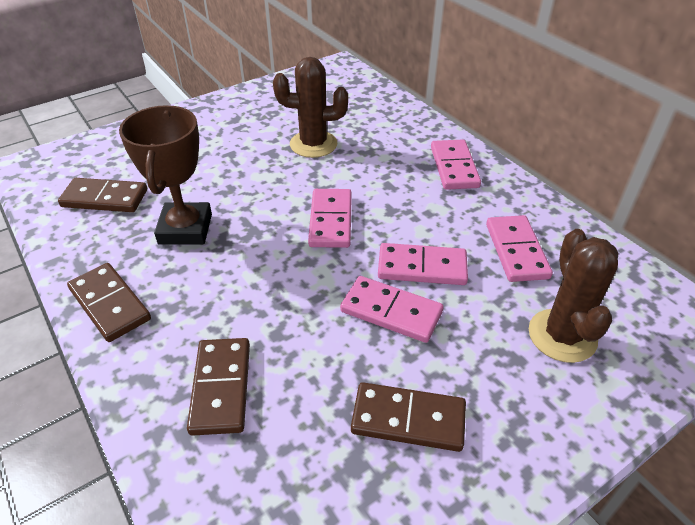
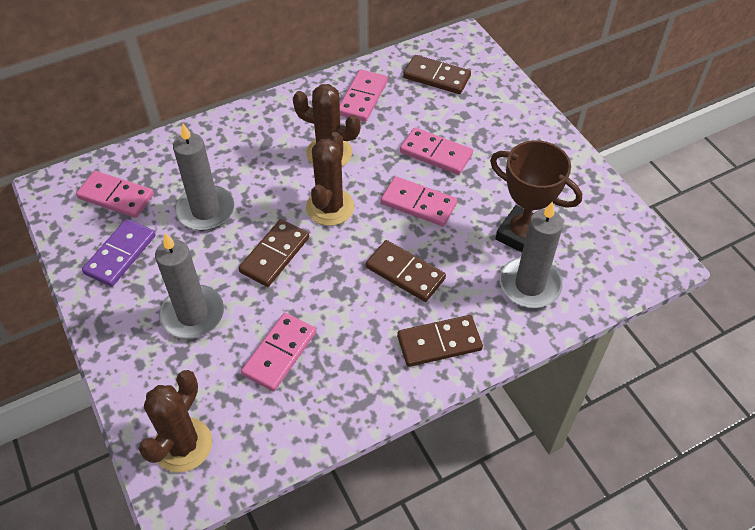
brown cactus: 2 -> 3
grey candle: 0 -> 3
purple domino: 0 -> 1

